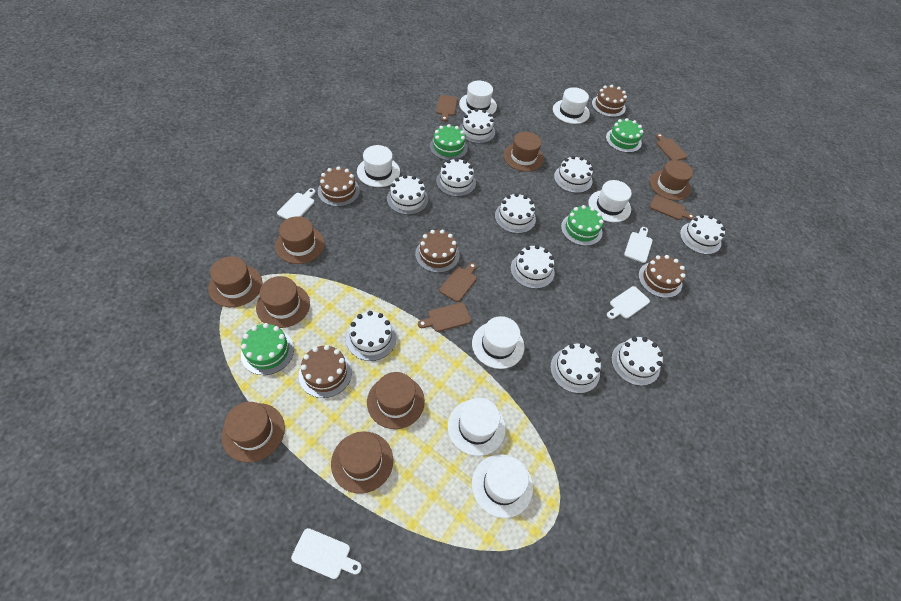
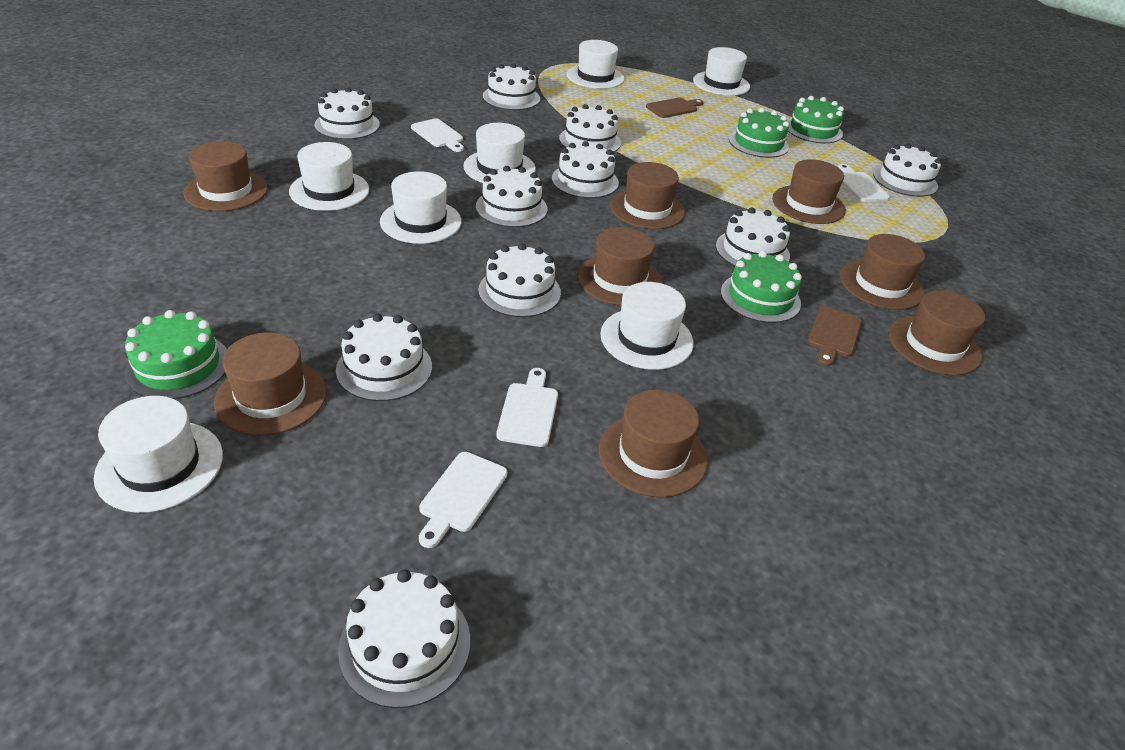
brown cake: 5 -> 0
brown cutting board: 5 -> 2

